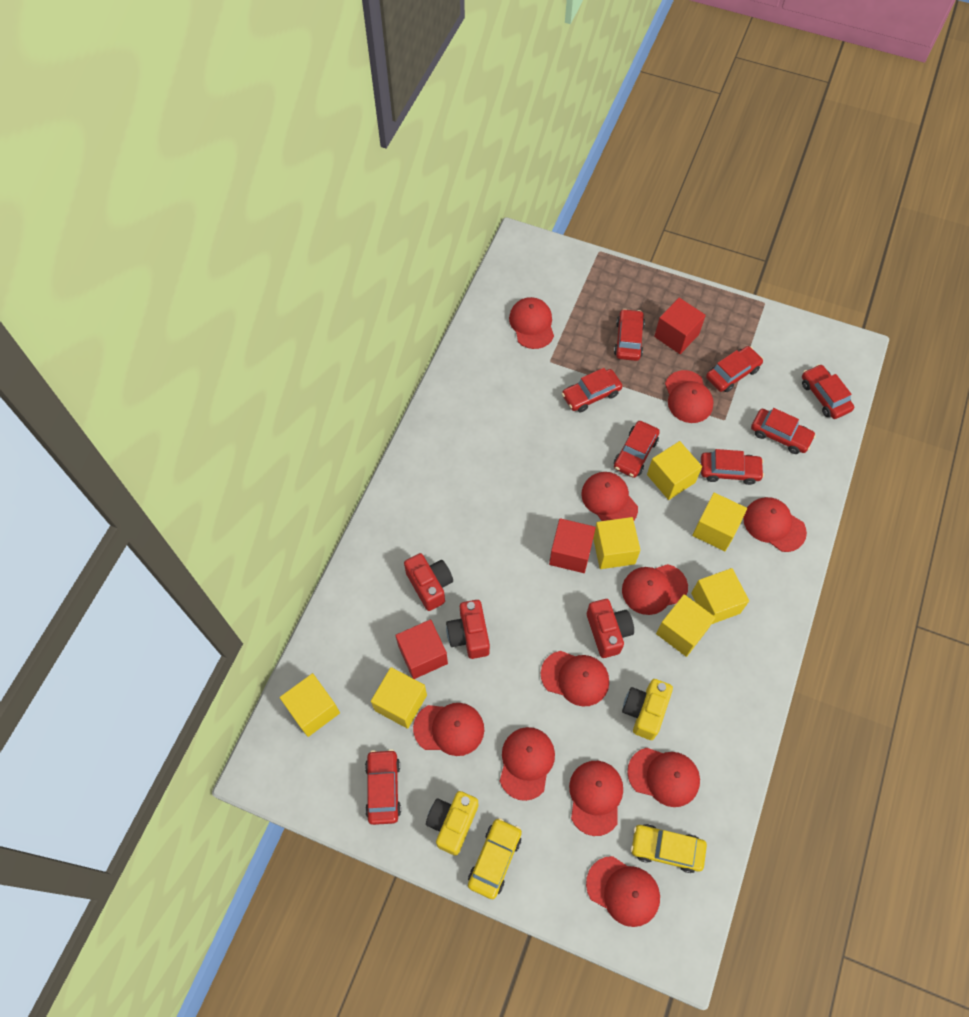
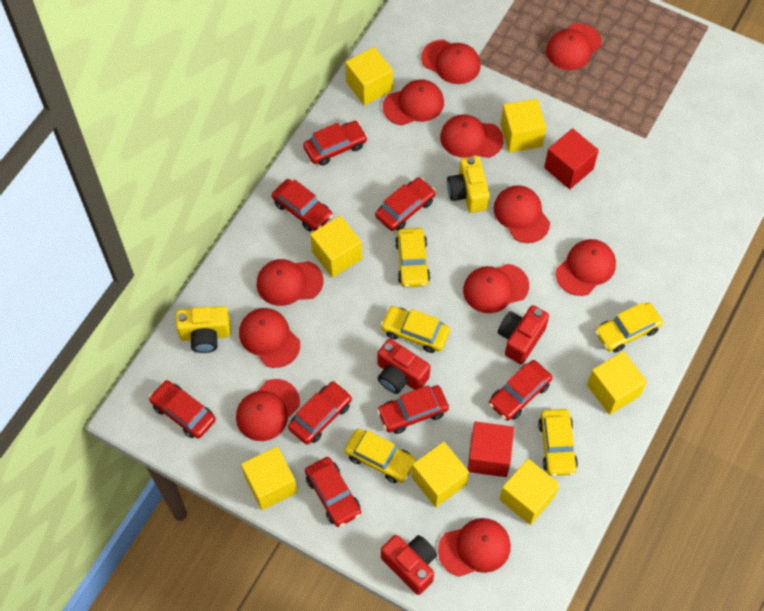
red cube: 3 -> 2
yellow car: 2 -> 5

